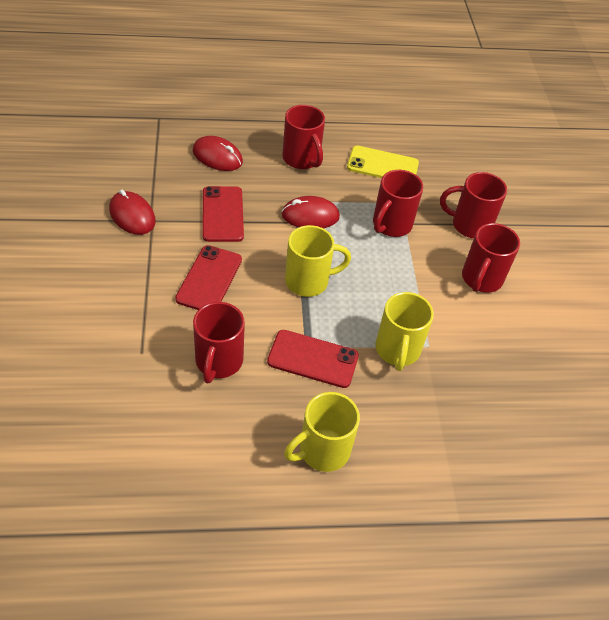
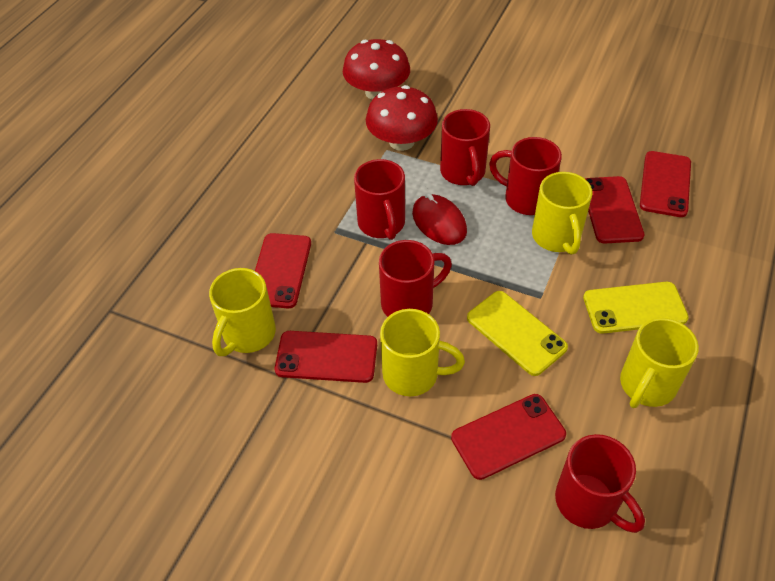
red mouse: 3 -> 1
red mushroom: 0 -> 2
red phone: 3 -> 5
yellow mug: 3 -> 4
yellow phone: 1 -> 2

